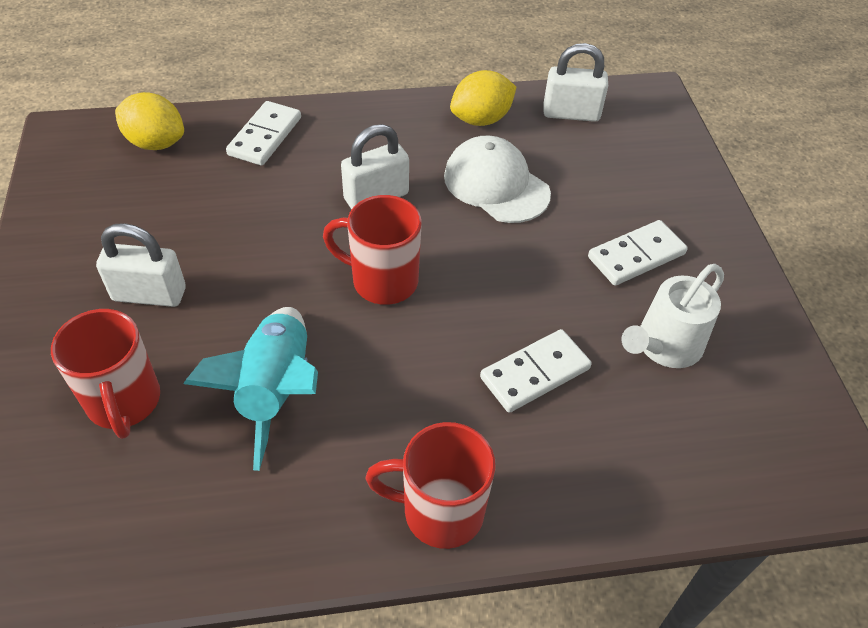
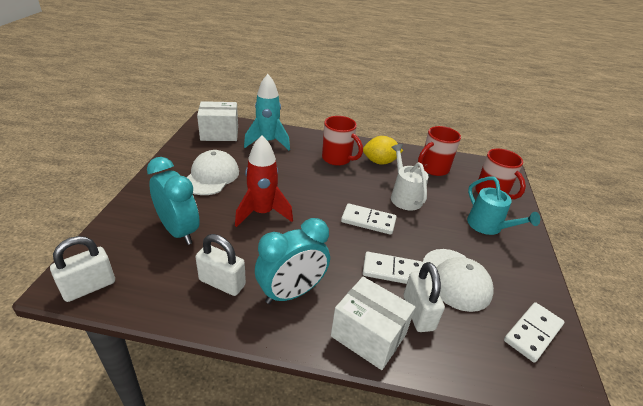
red rocket: 0 -> 1
turquoise clock: 0 -> 2
turquoise watering can: 0 -> 1
white box: 0 -> 2
white cap: 1 -> 2
yellow lemon: 2 -> 1

